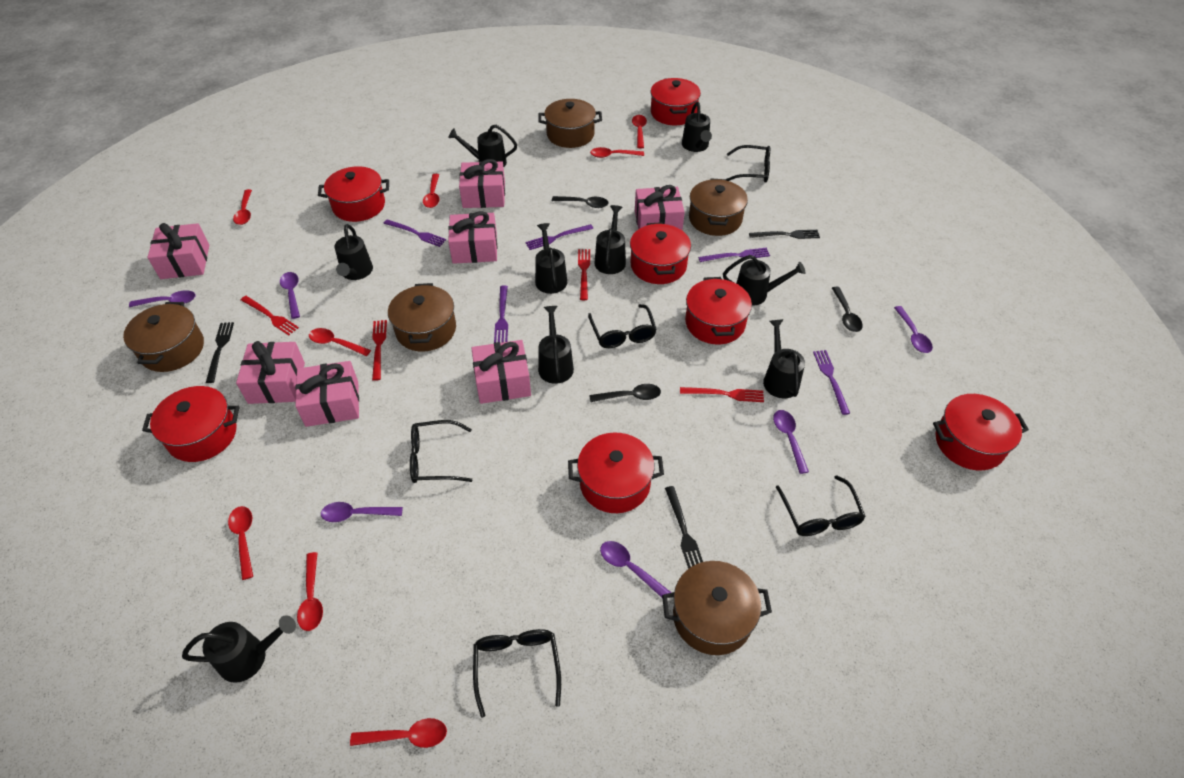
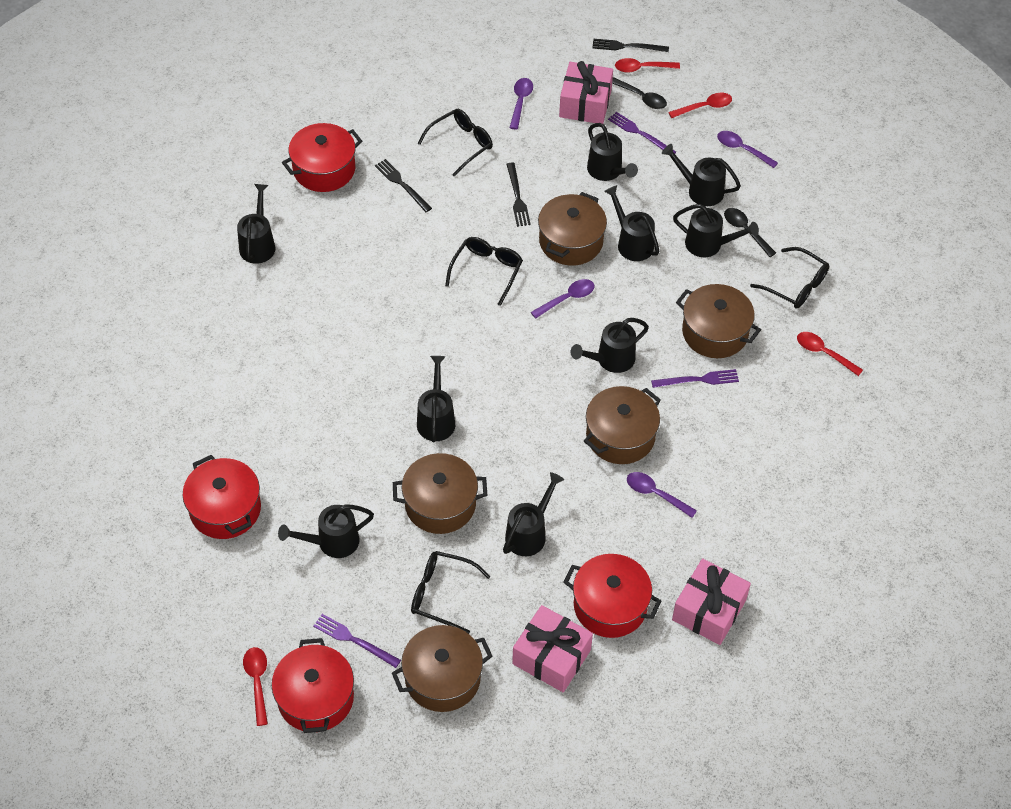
black glasses: 5 -> 4
black spoon: 3 -> 2
pink gift: 7 -> 3
purple fork: 5 -> 3
purple spoon: 6 -> 4
red fork: 4 -> 0
red pot: 7 -> 4
red spoon: 8 -> 4

